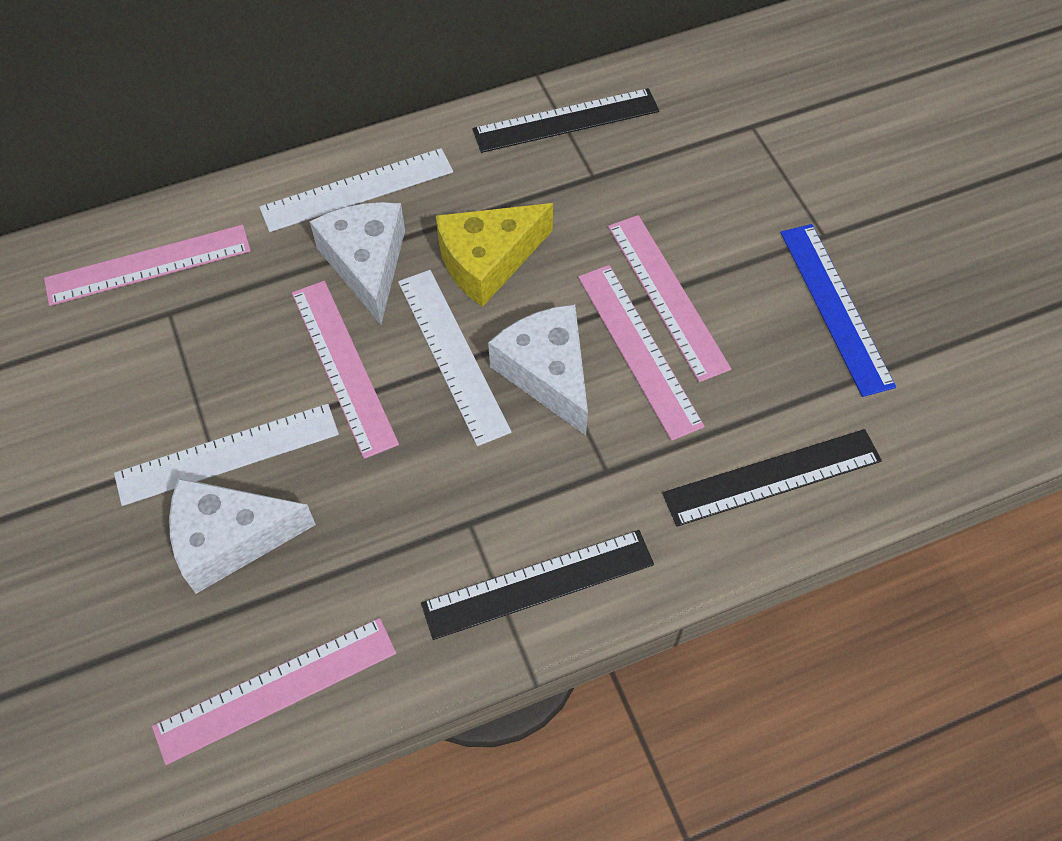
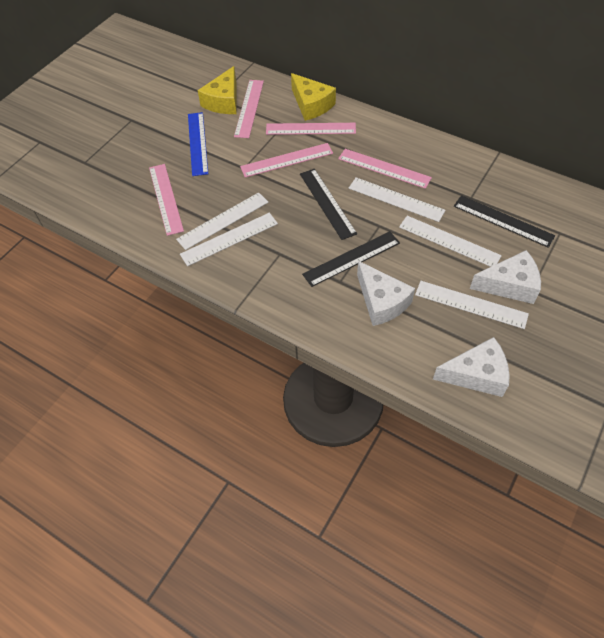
white ruler: 3 -> 5
yellow cheese: 1 -> 2

